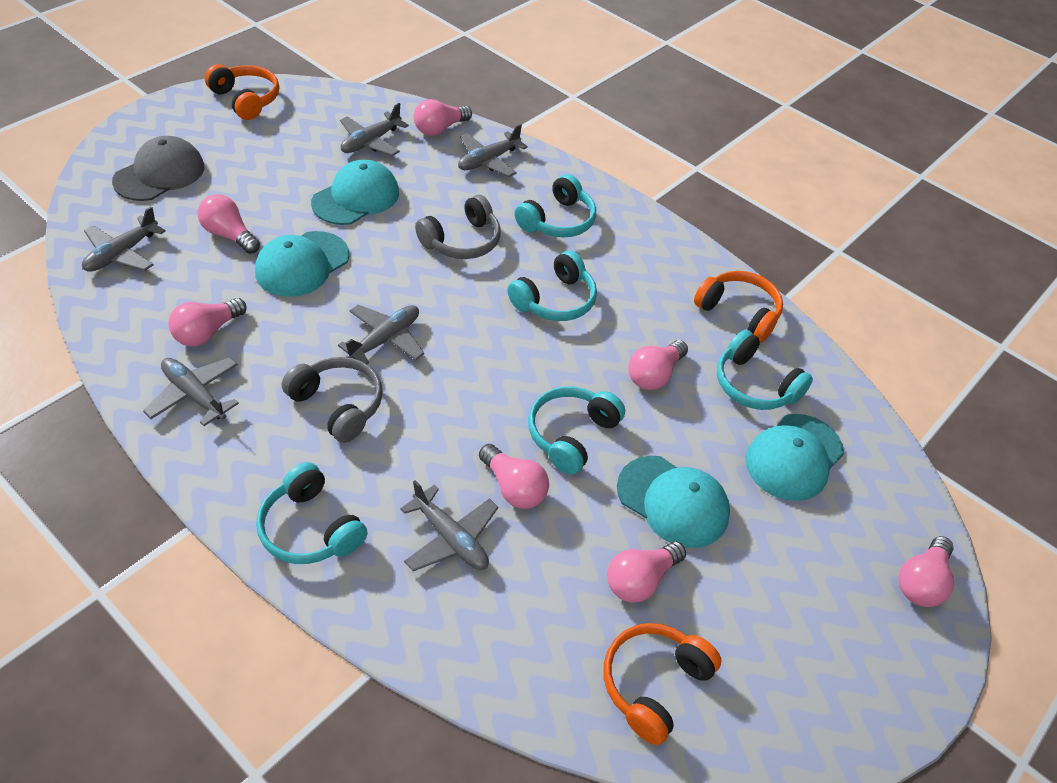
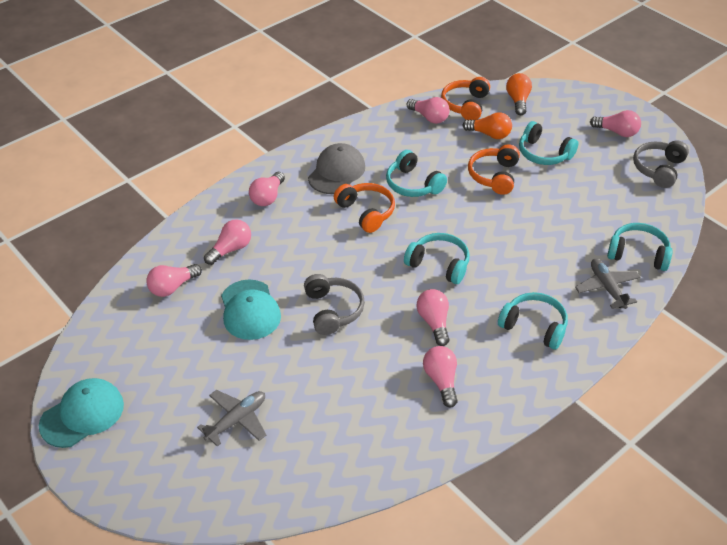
grey plane: 6 -> 2
orange light bulb: 0 -> 2
turquoise cap: 4 -> 2

